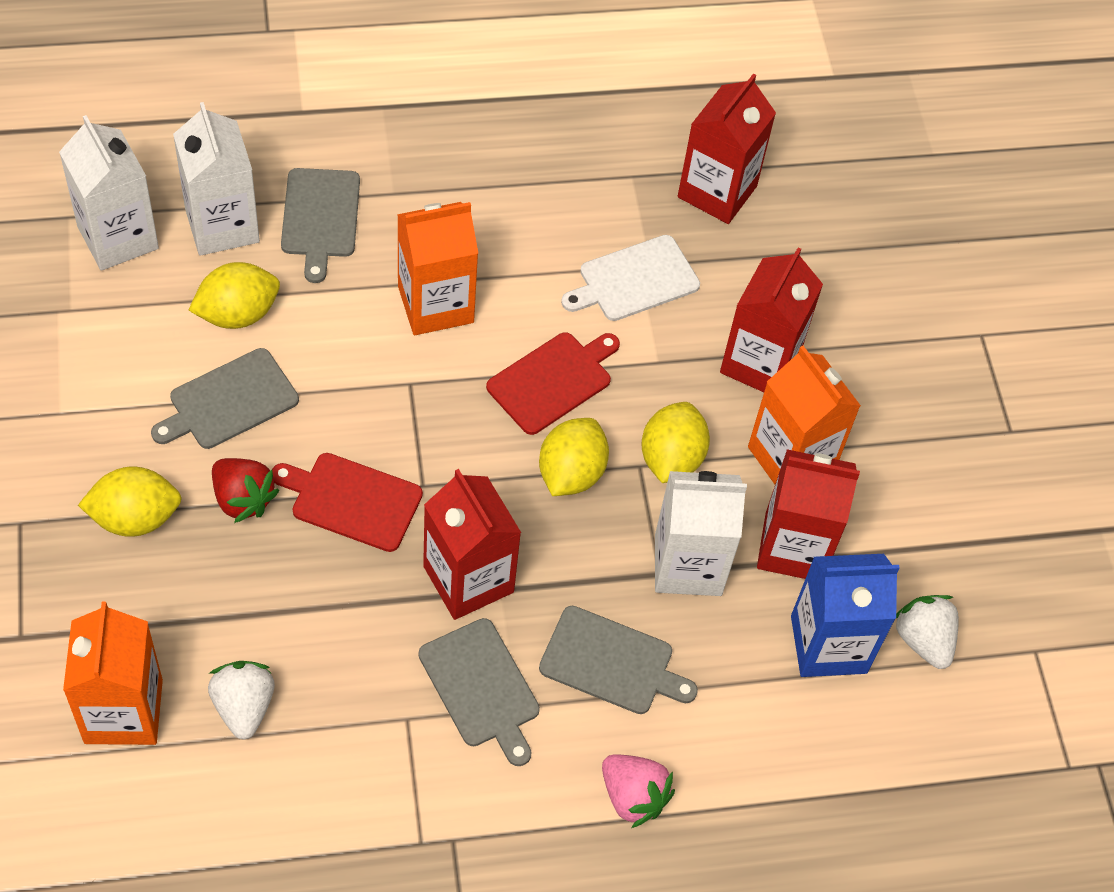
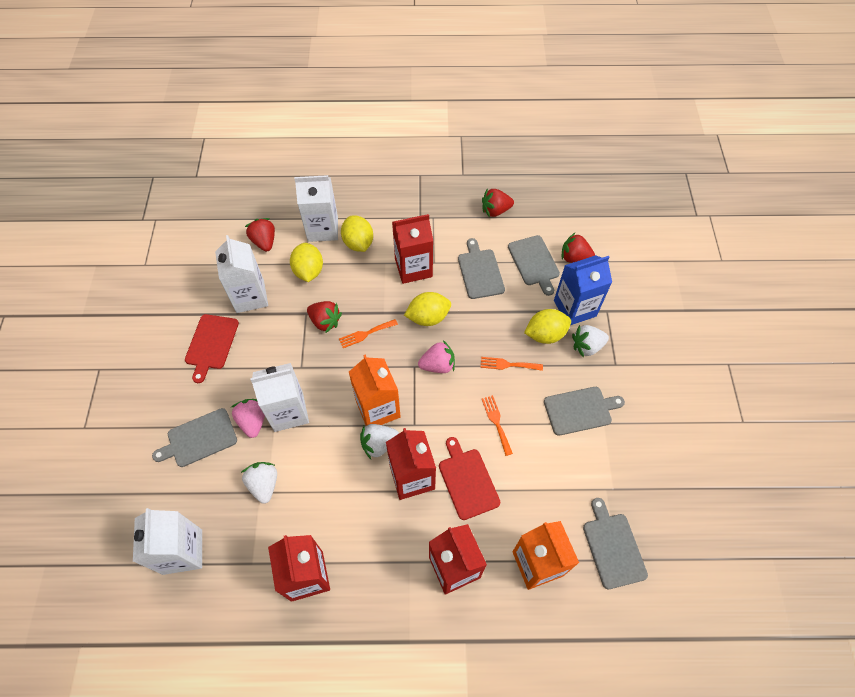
grey cutting board: 4 -> 5
orange carton: 3 -> 2
orange fork: 0 -> 3
pink strawberry: 1 -> 2
red strawberry: 1 -> 4
white carton: 3 -> 4
white cutting board: 1 -> 0
white strawberry: 2 -> 3

